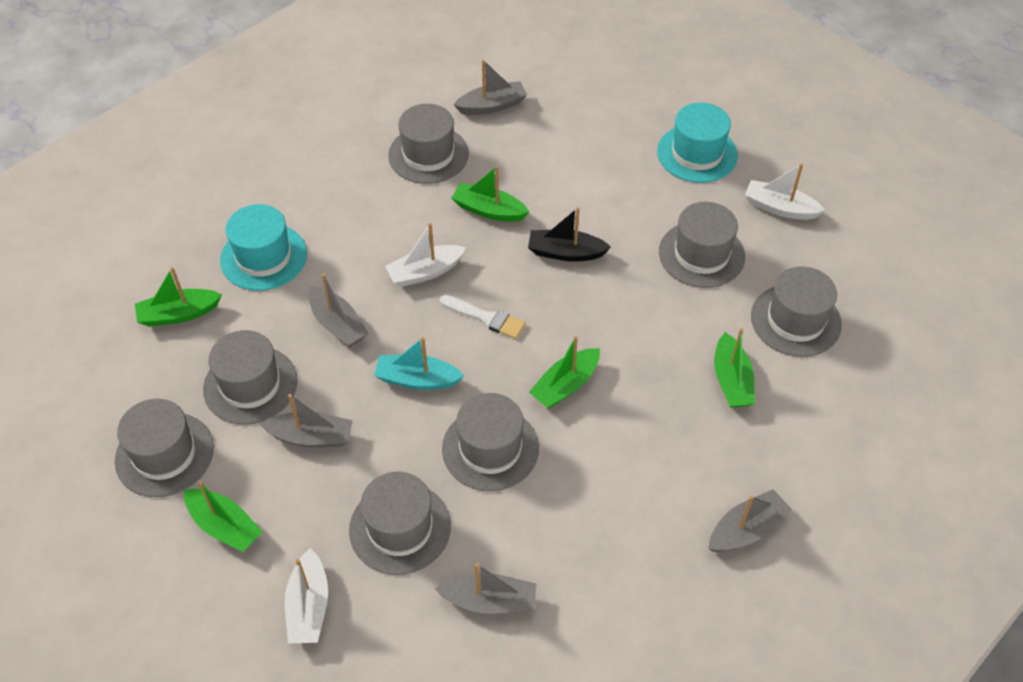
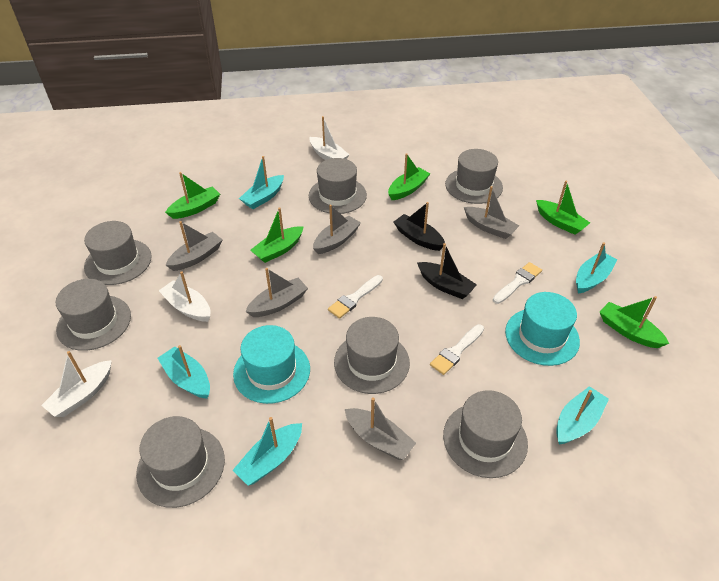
black boat: 1 -> 2
turquoise boat: 1 -> 5
white brush: 1 -> 3

